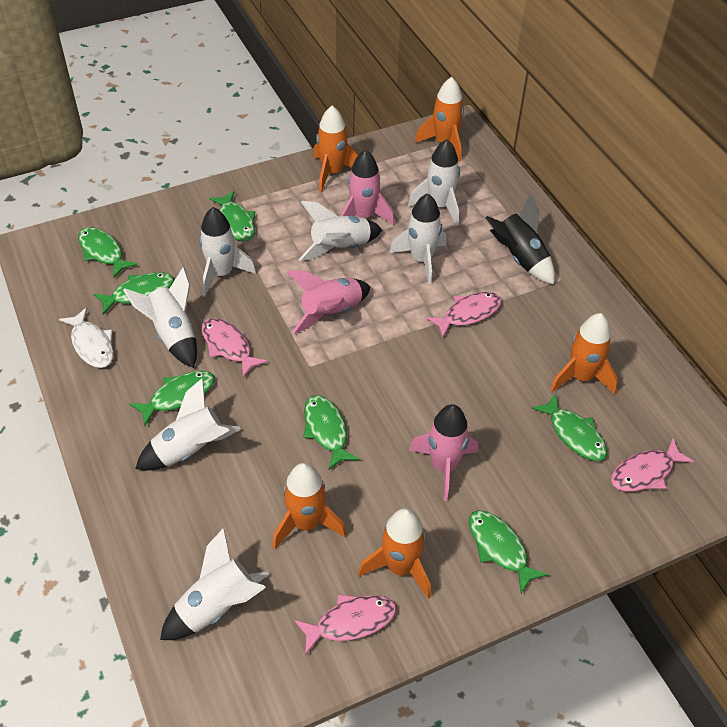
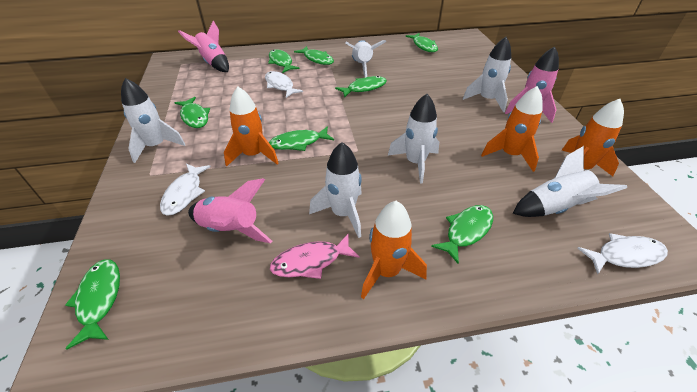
black rocket: 1 -> 0
green fish: 7 -> 8
orange rocket: 5 -> 4
pink fish: 4 -> 1
white fish: 1 -> 3
white rocket: 7 -> 6

